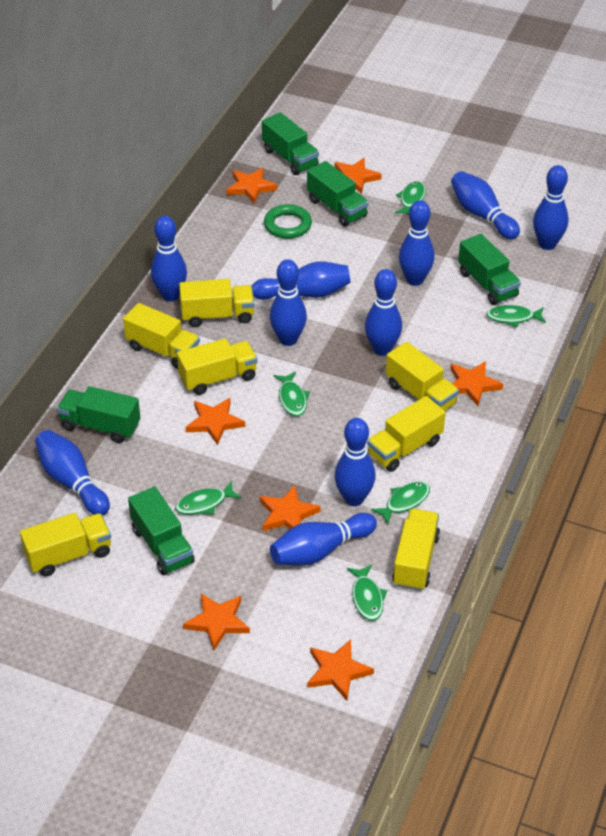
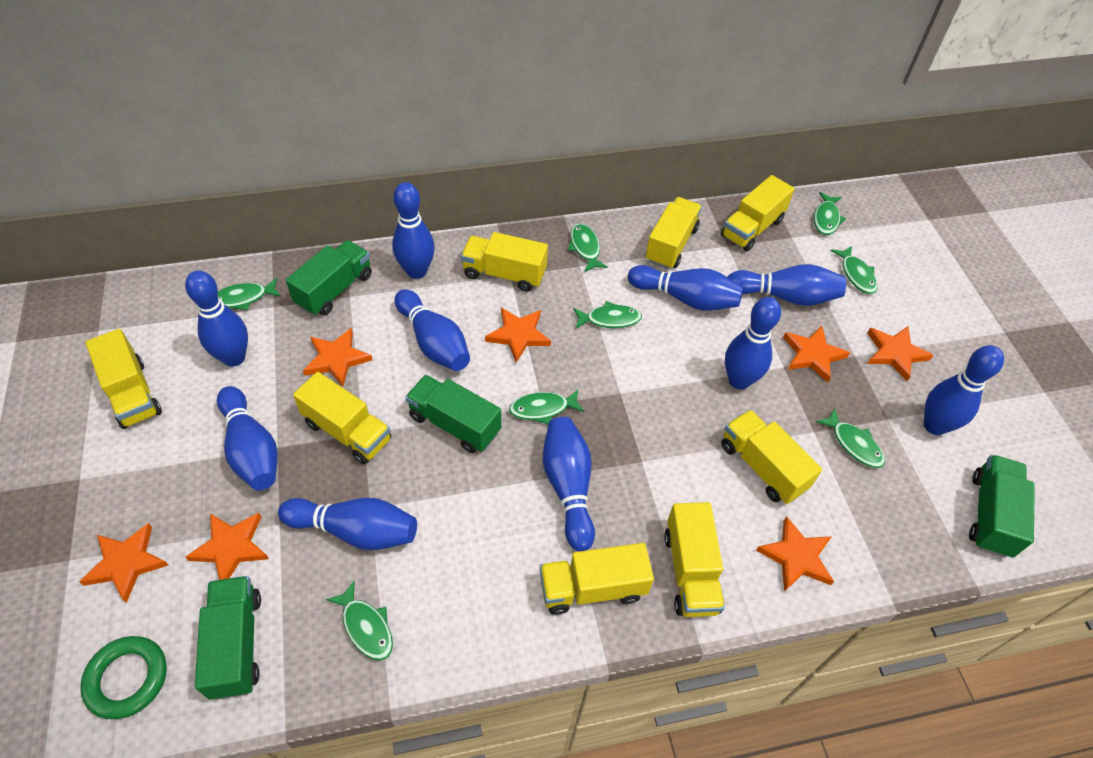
green fish: 6 -> 8
green truck: 5 -> 4
yellow truck: 7 -> 8

